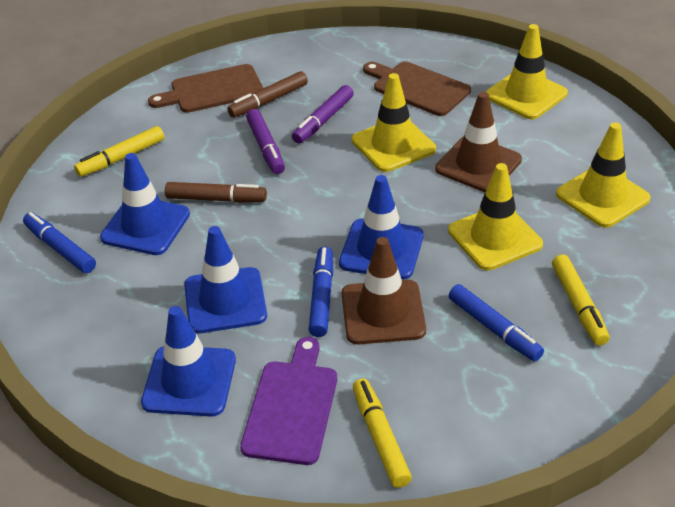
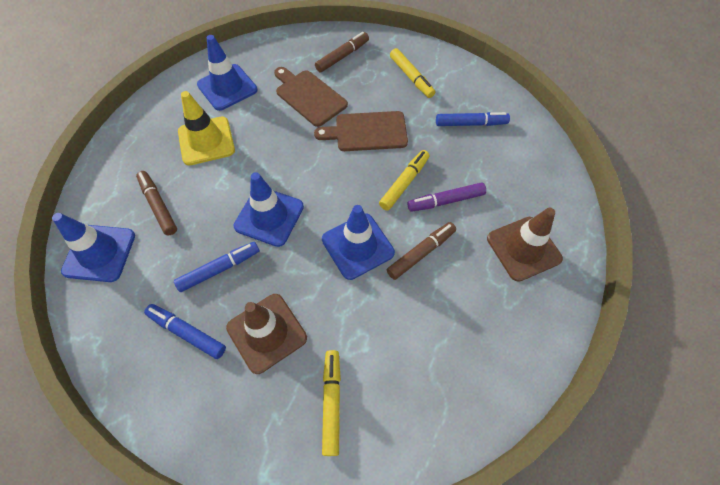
brown marker: 2 -> 3
purple cutting board: 1 -> 0
purple marker: 2 -> 1
yellow traffic cone: 4 -> 1

